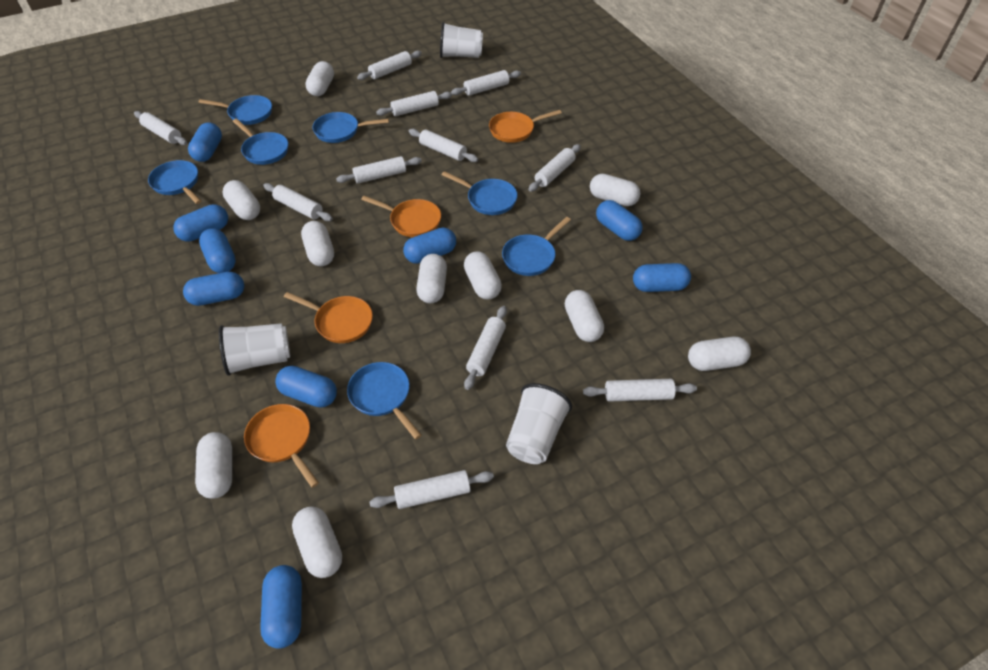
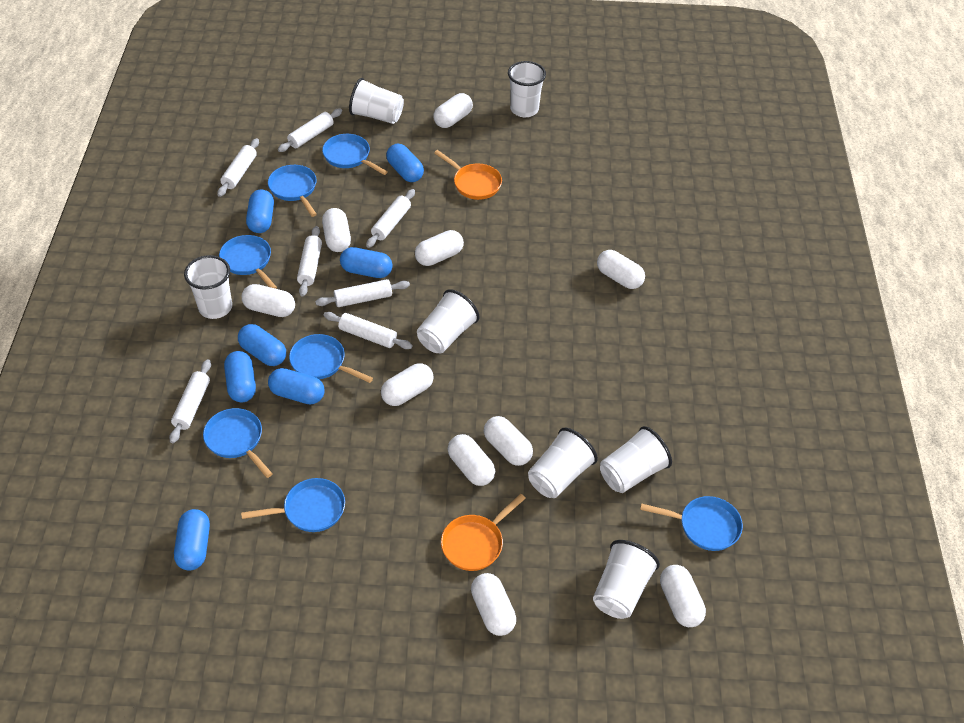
blue capsule: 9 -> 7
orange pan: 4 -> 2
white cup: 3 -> 7
white rolling pin: 11 -> 7

